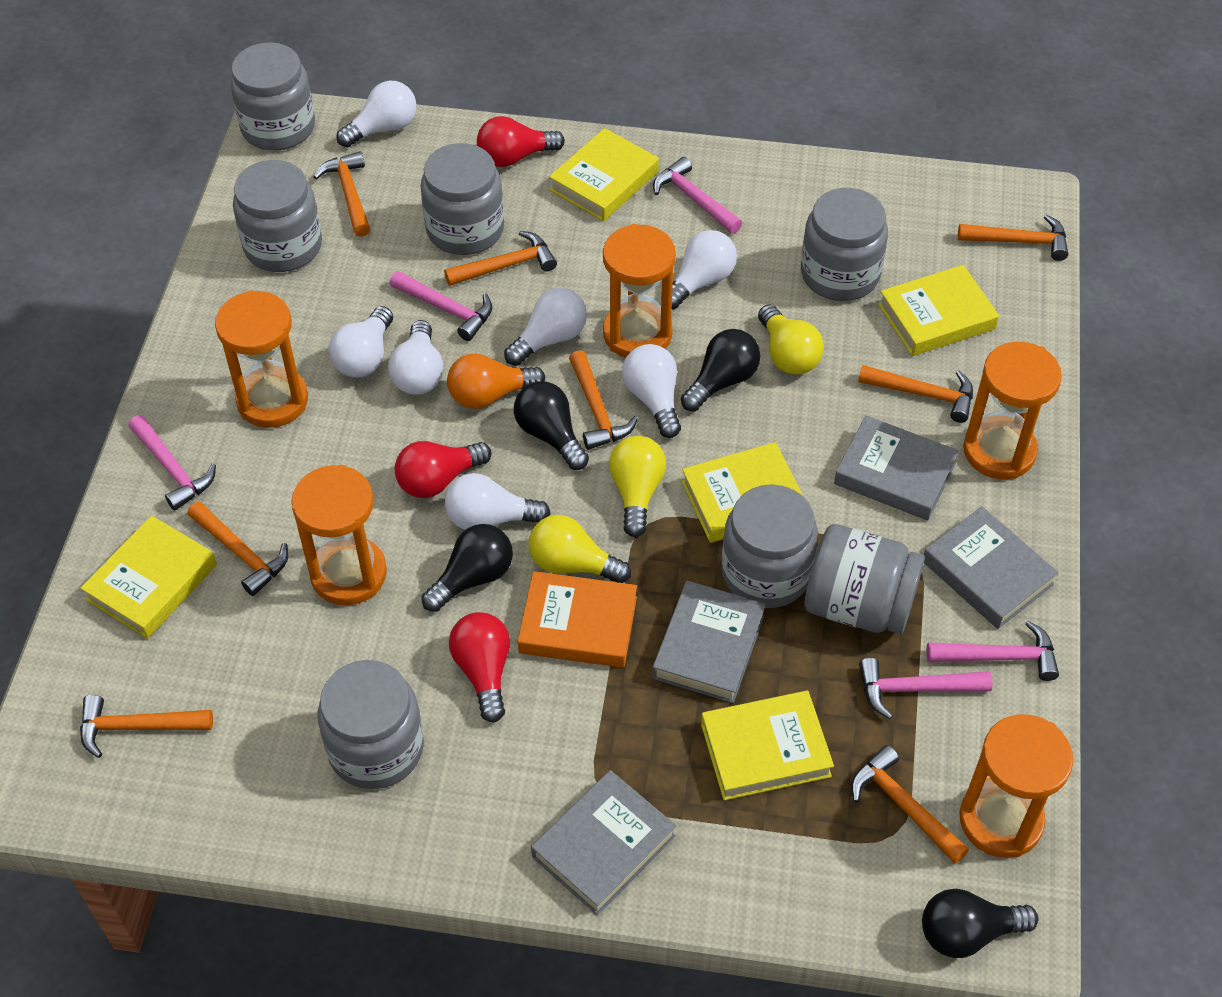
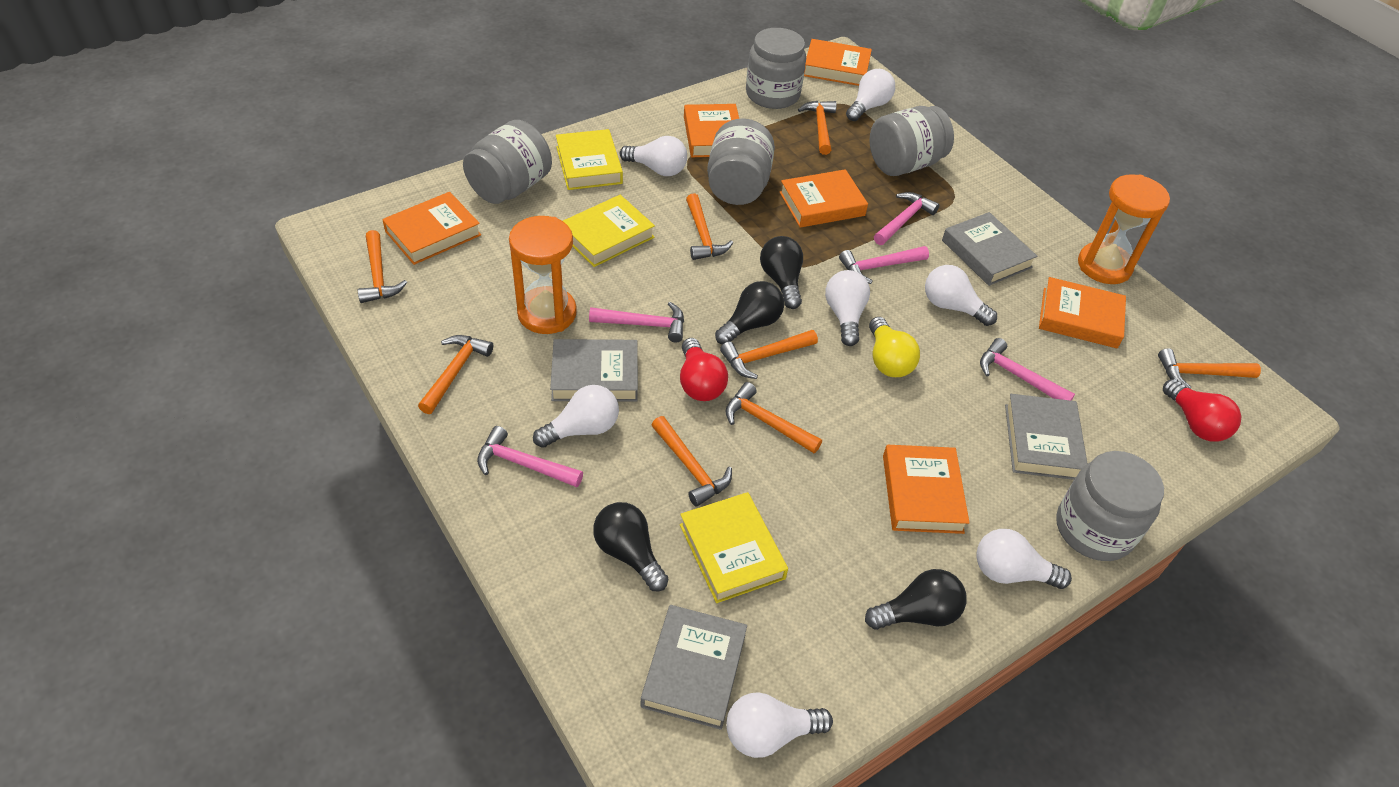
grey jar: 7 -> 5
orange book: 1 -> 6
orange hourglass: 5 -> 2
orange light bulb: 1 -> 0
red light bulb: 3 -> 2
yellow book: 5 -> 3
yellow light bulb: 3 -> 1

